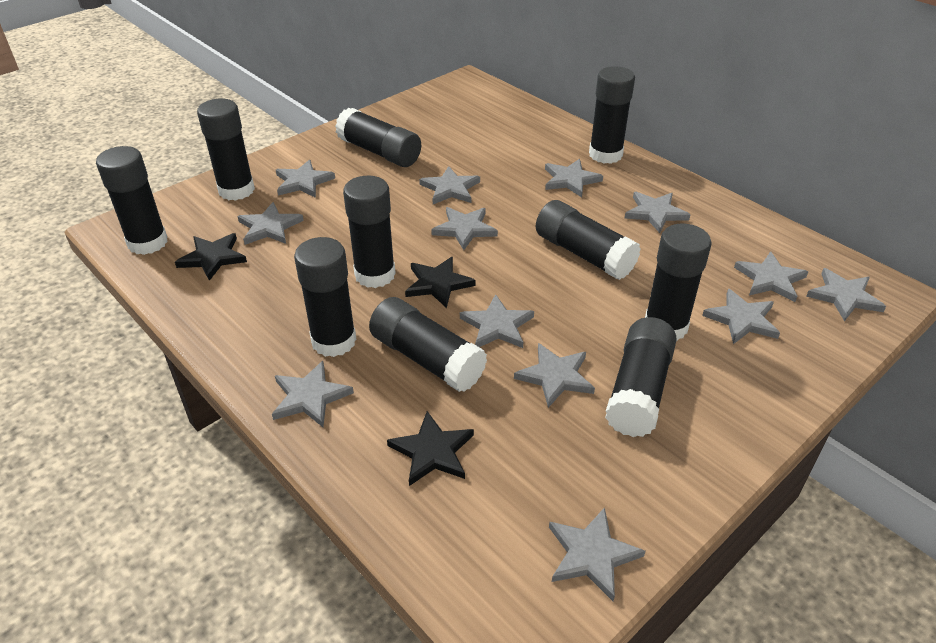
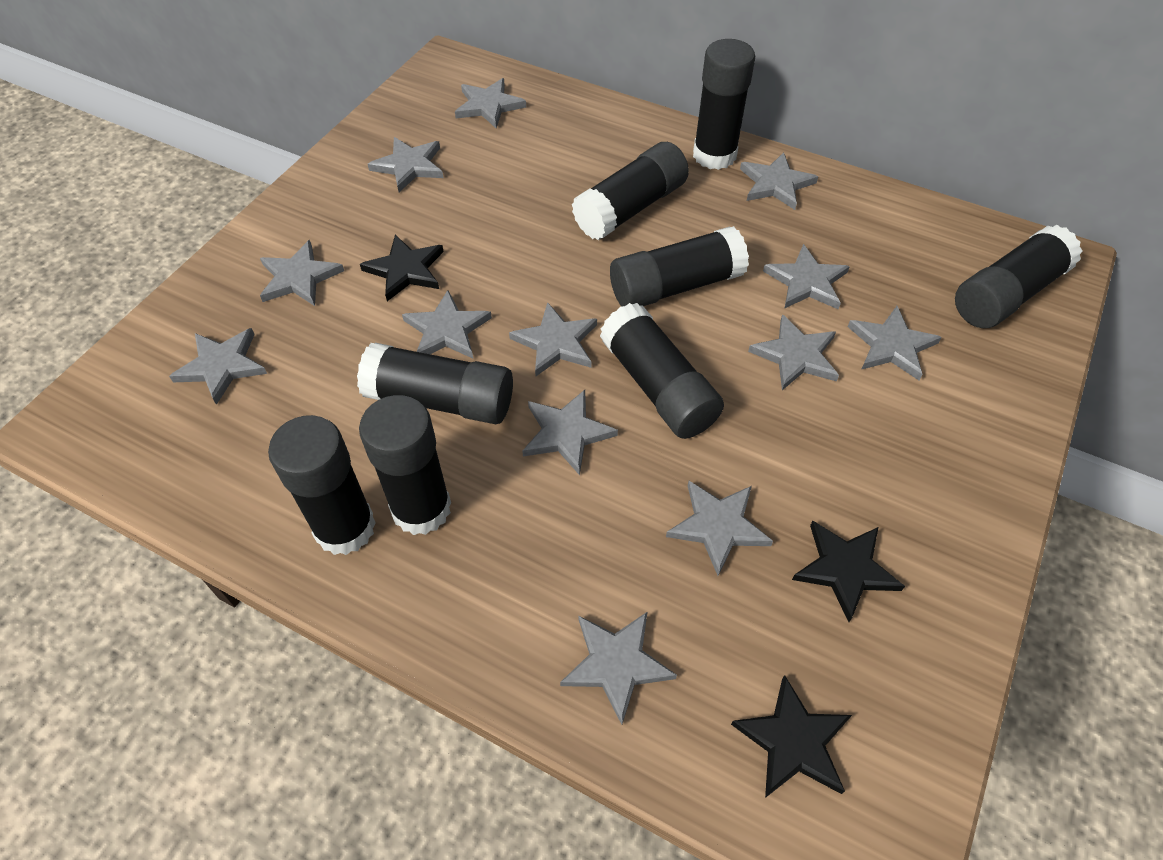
black glue stick: 10 -> 8

